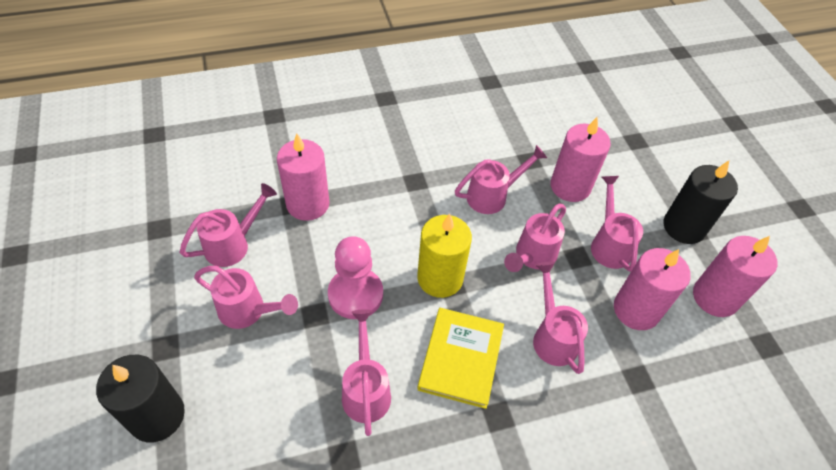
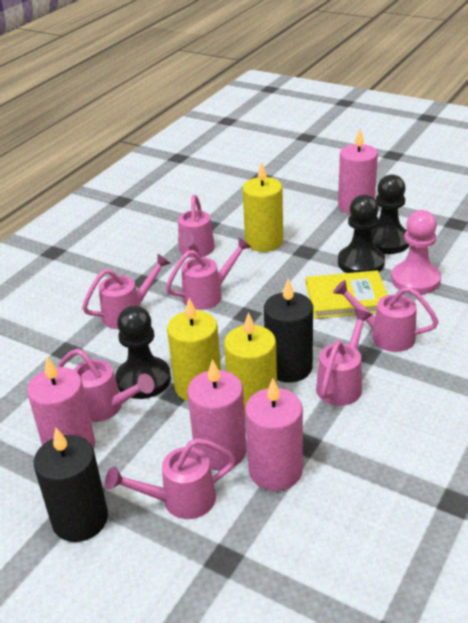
black pawn: 0 -> 3
yellow candle: 1 -> 3

